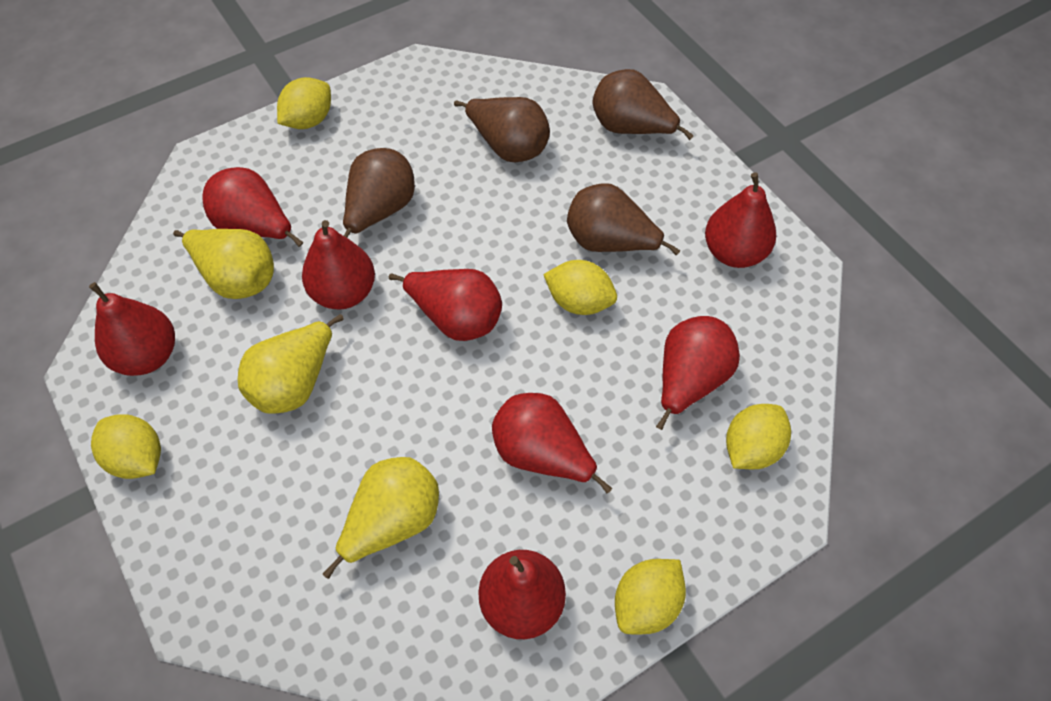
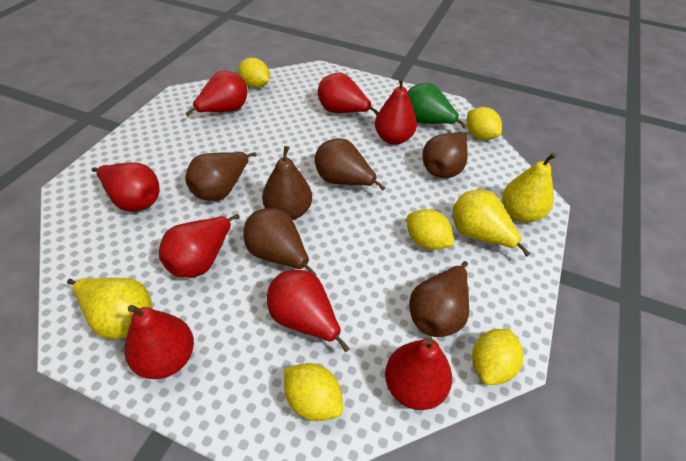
brown pear: 4 -> 6
green pear: 0 -> 1

